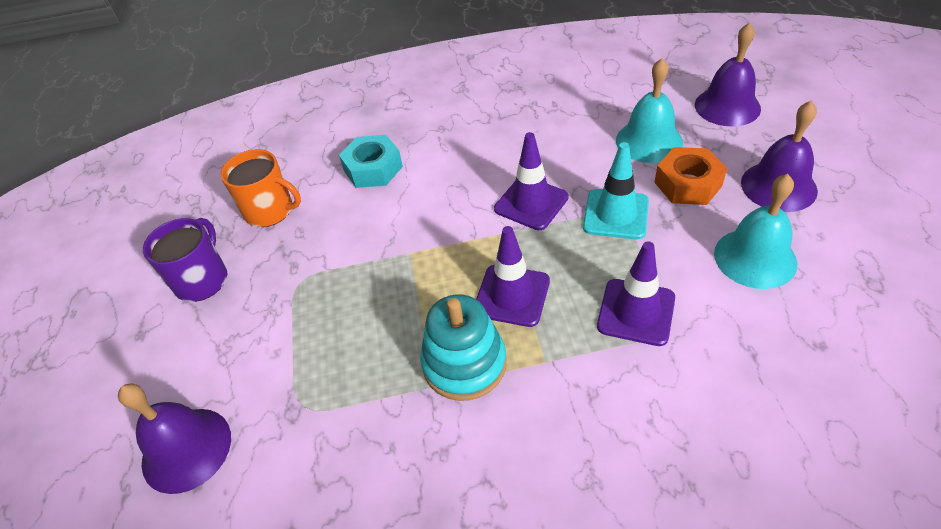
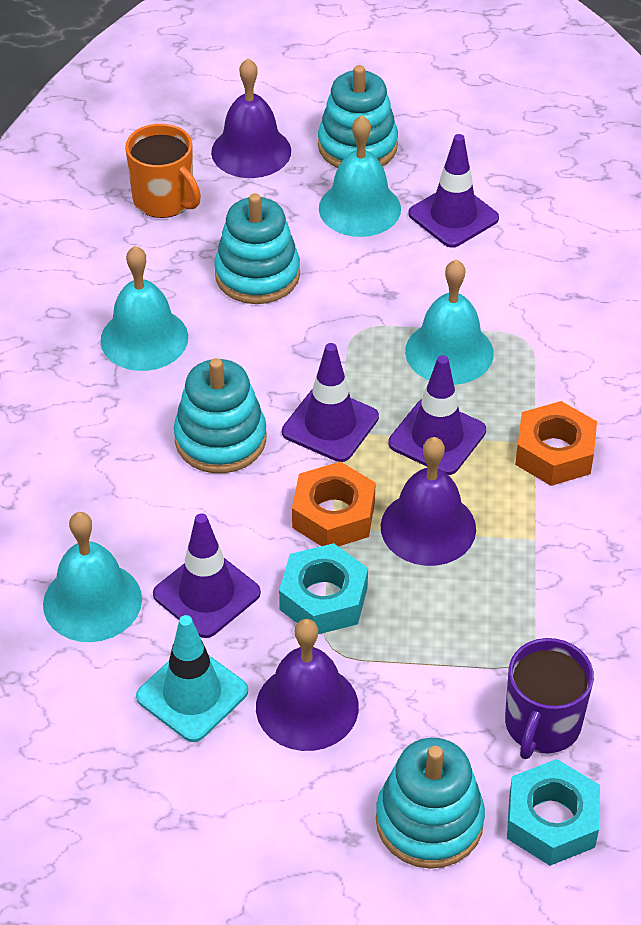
orange nut: 1 -> 2
purple traffic cone: 3 -> 4
turquoise bell: 2 -> 4
turquoise nut: 1 -> 2
turquoise stacking toy: 1 -> 4

